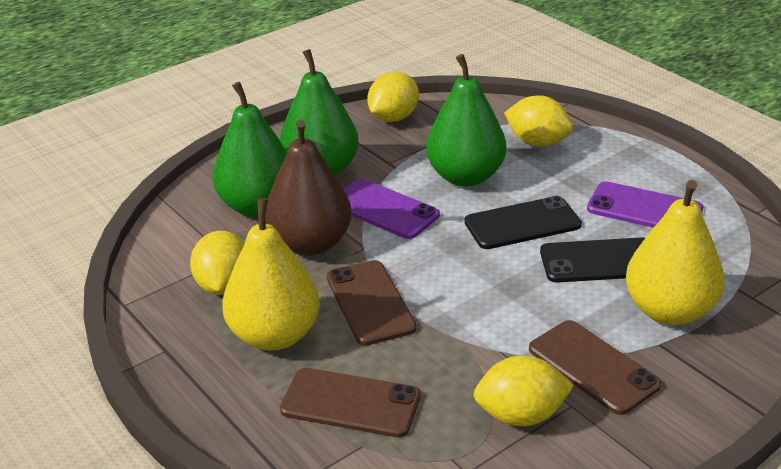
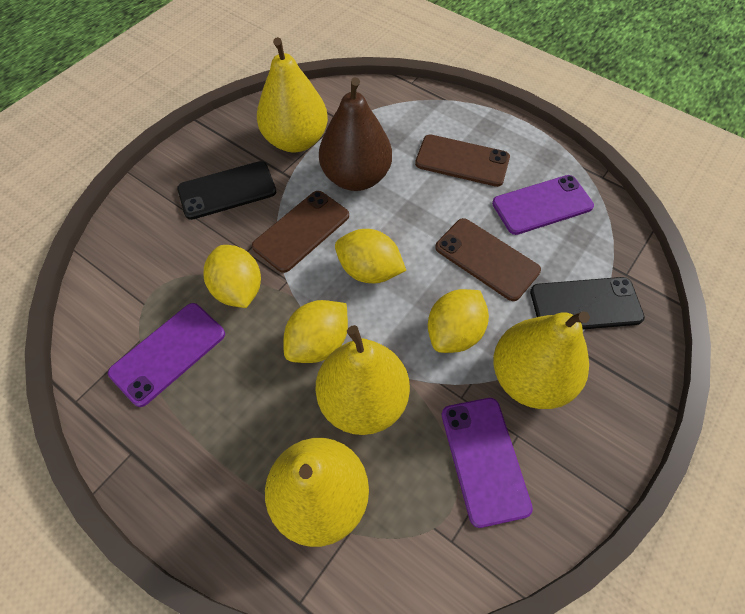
green pear: 3 -> 0
purple phone: 2 -> 3
yellow pear: 2 -> 4

